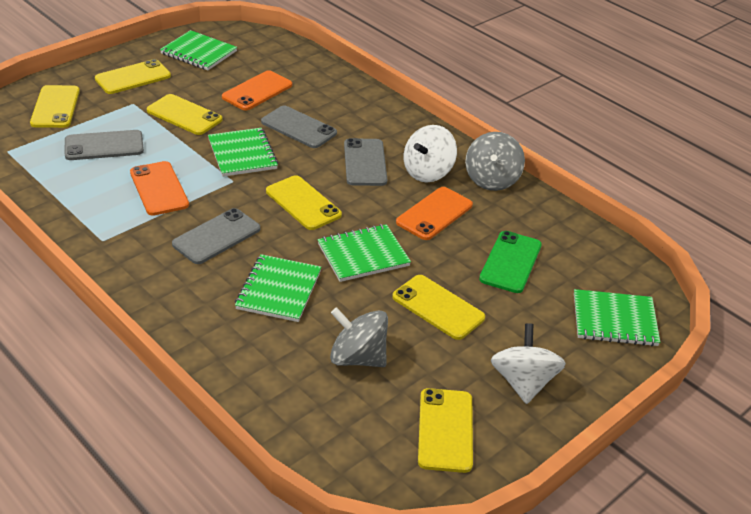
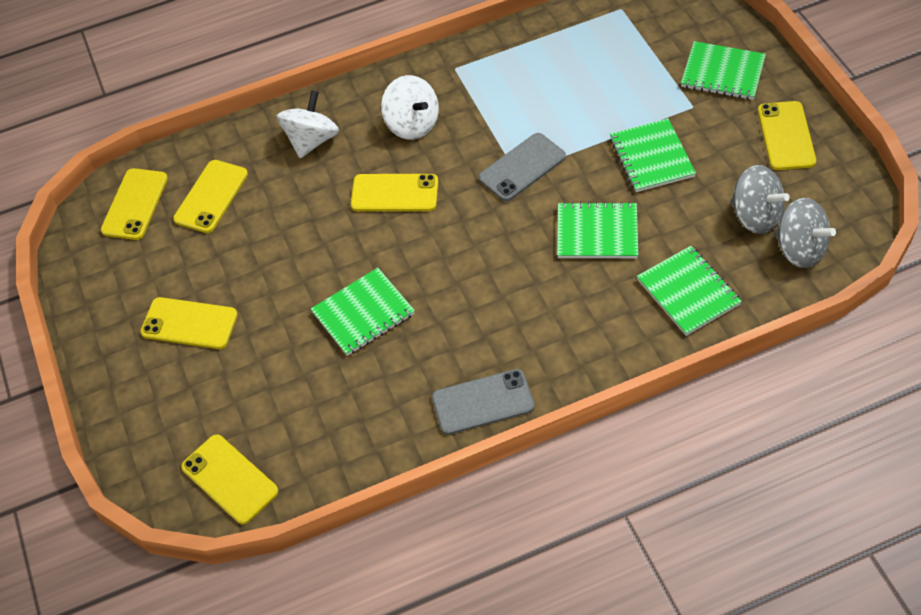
green phone: 1 -> 0
grey phone: 4 -> 2
orange phone: 3 -> 0

